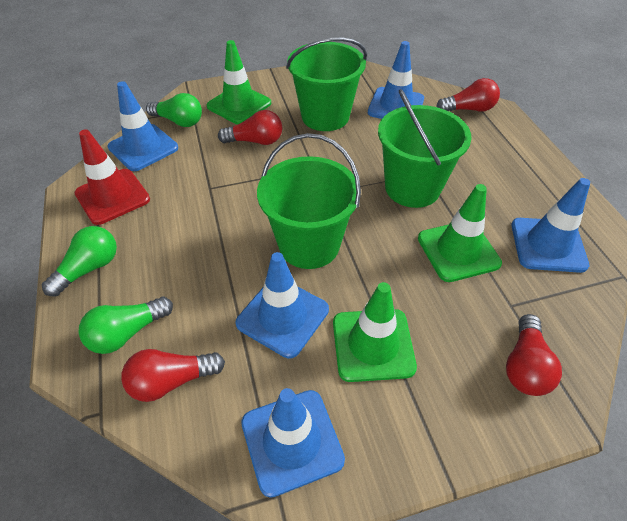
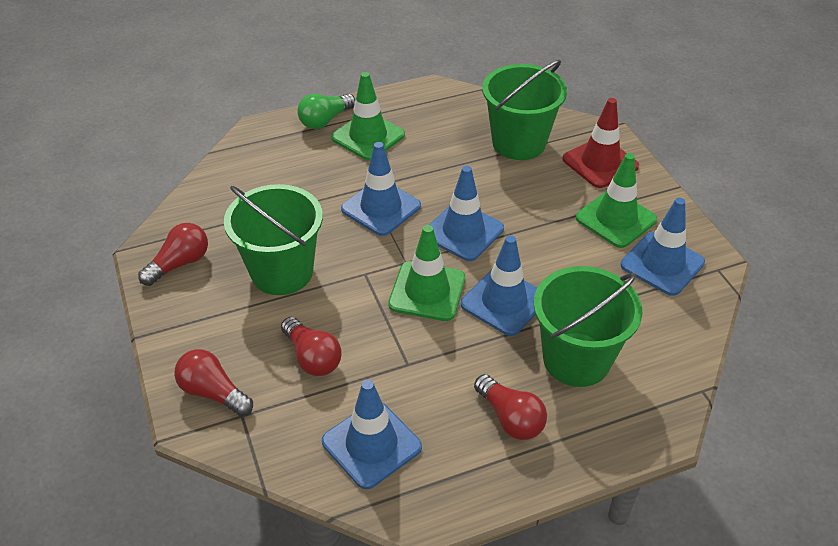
green light bulb: 3 -> 1

